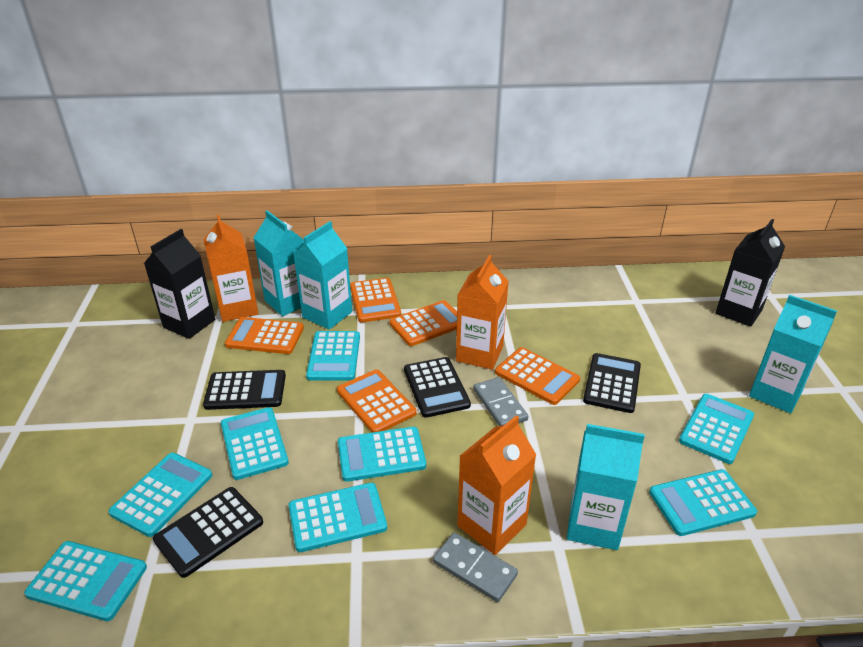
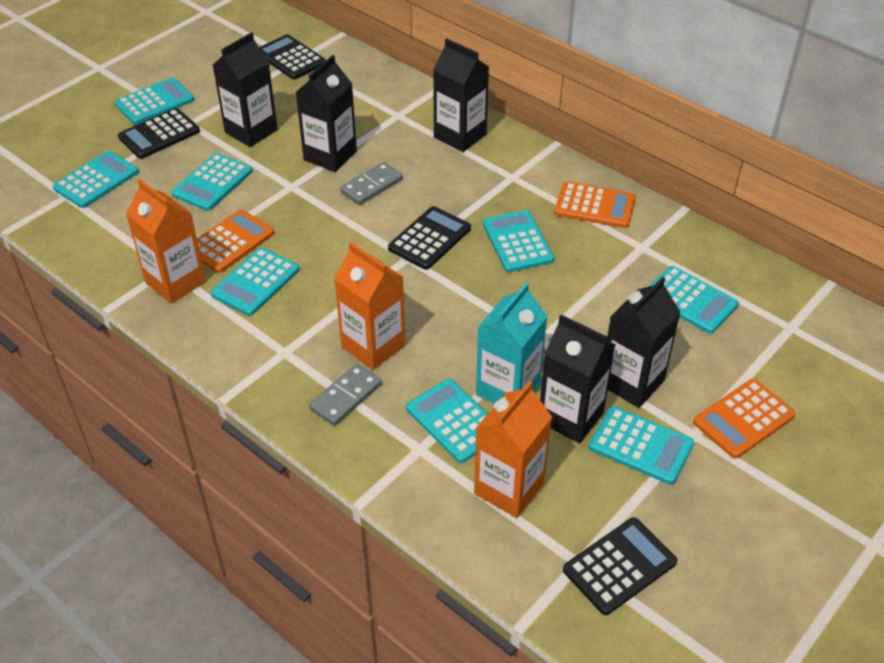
black carton: 2 -> 5
orange calculator: 5 -> 3
turquoise carton: 4 -> 1

